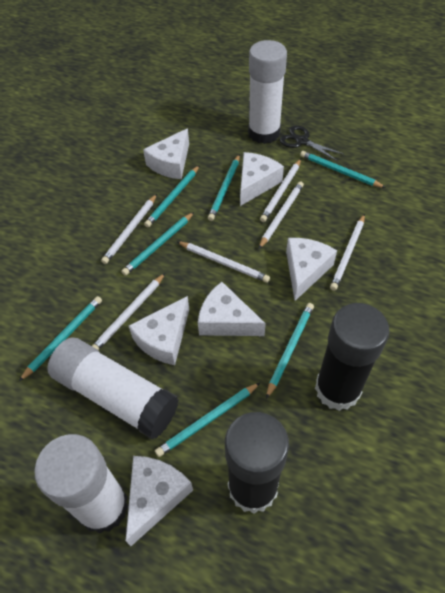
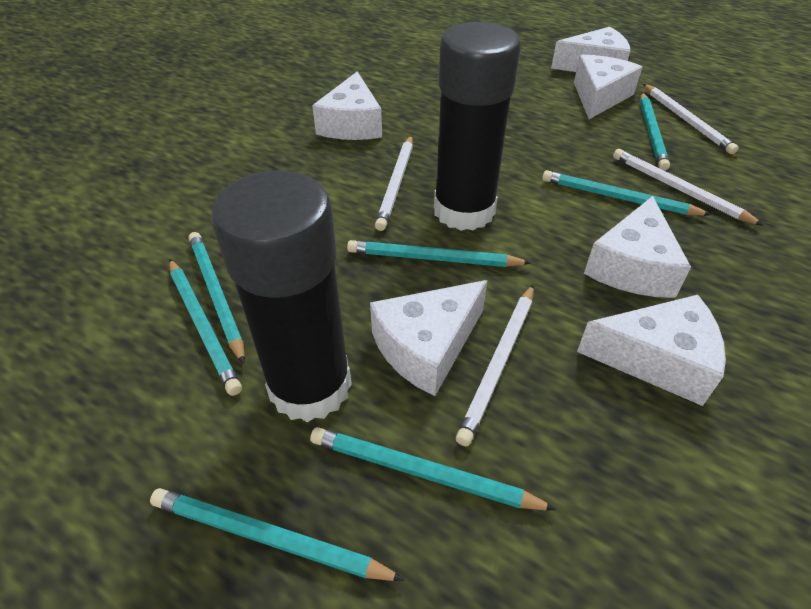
black scissors: 1 -> 0
white glue stick: 3 -> 0
white pencil: 6 -> 4

